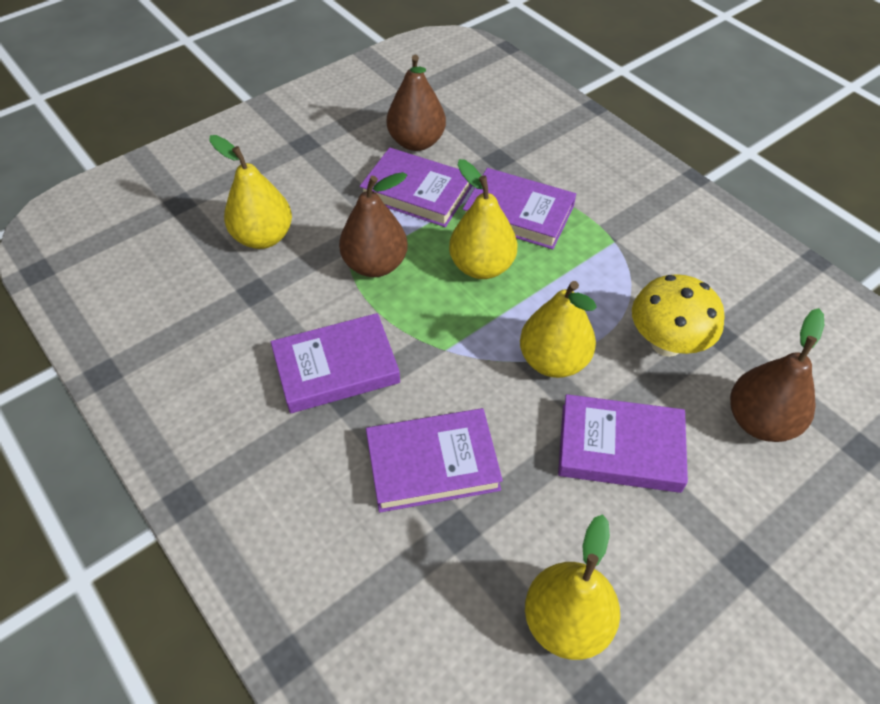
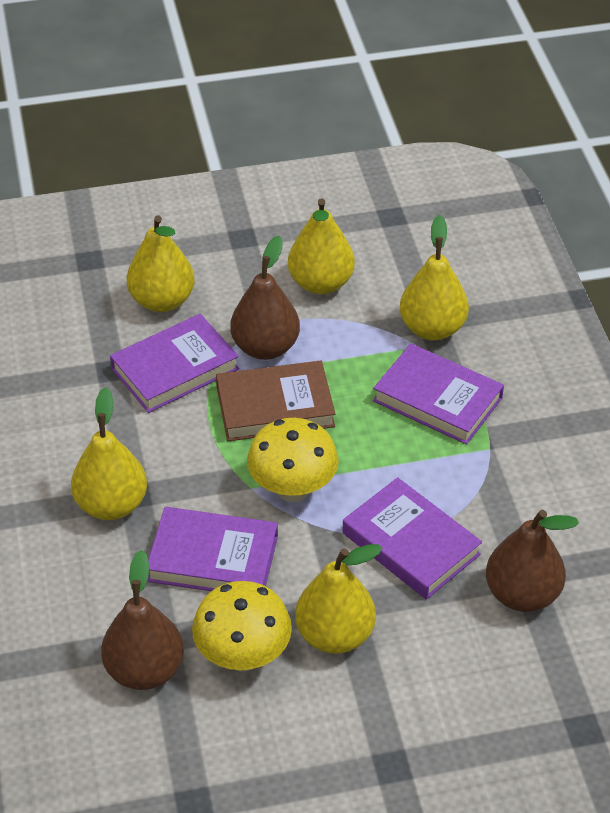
brown book: 0 -> 1
purple book: 5 -> 4
yellow mushroom: 1 -> 2
yellow pear: 4 -> 5

